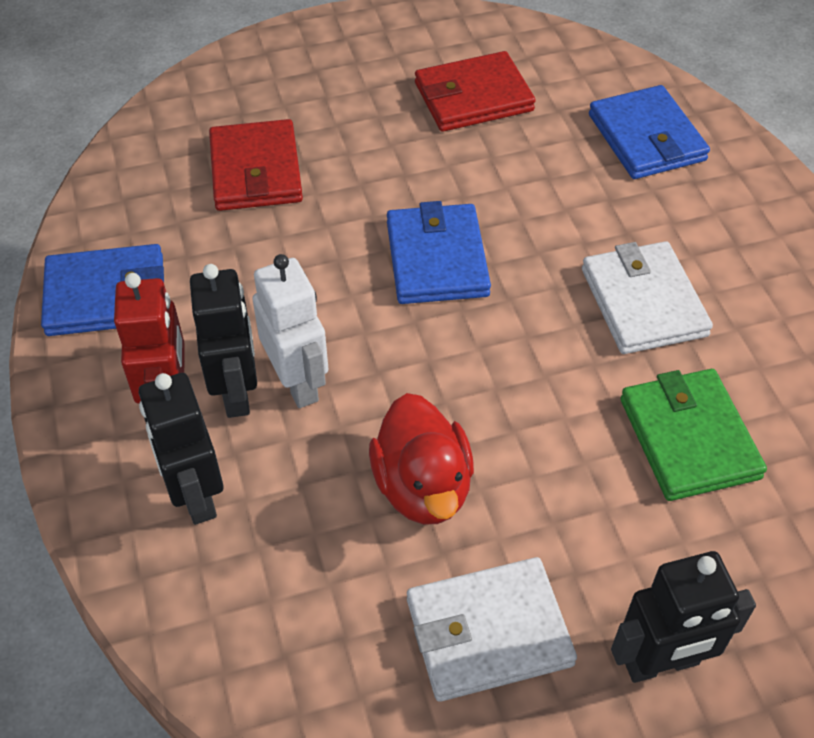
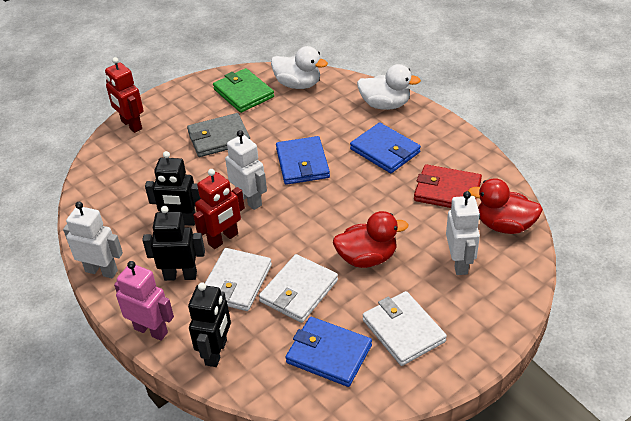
grey wallet: 0 -> 1
pink robot: 0 -> 1
red duck: 1 -> 2
red robot: 1 -> 2
red wallet: 2 -> 1
white duck: 0 -> 2
white robot: 1 -> 3
white wallet: 2 -> 3

